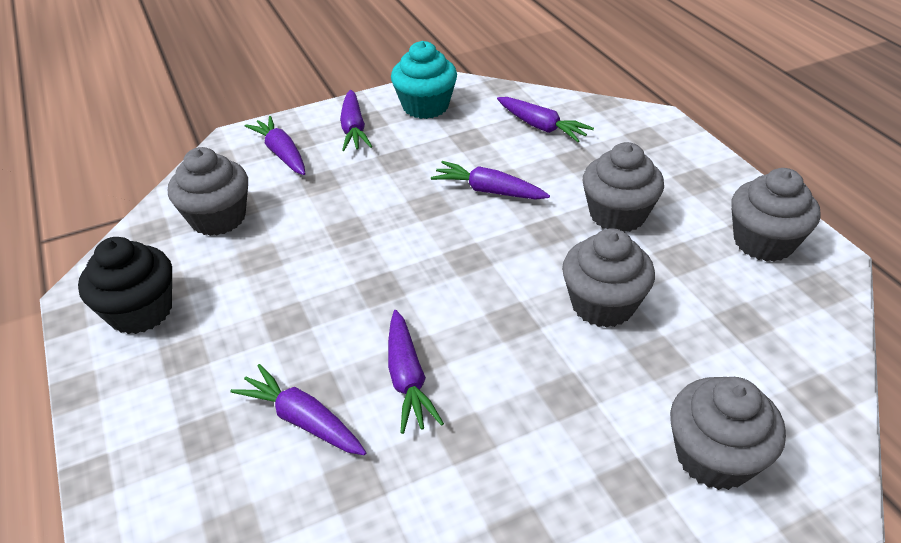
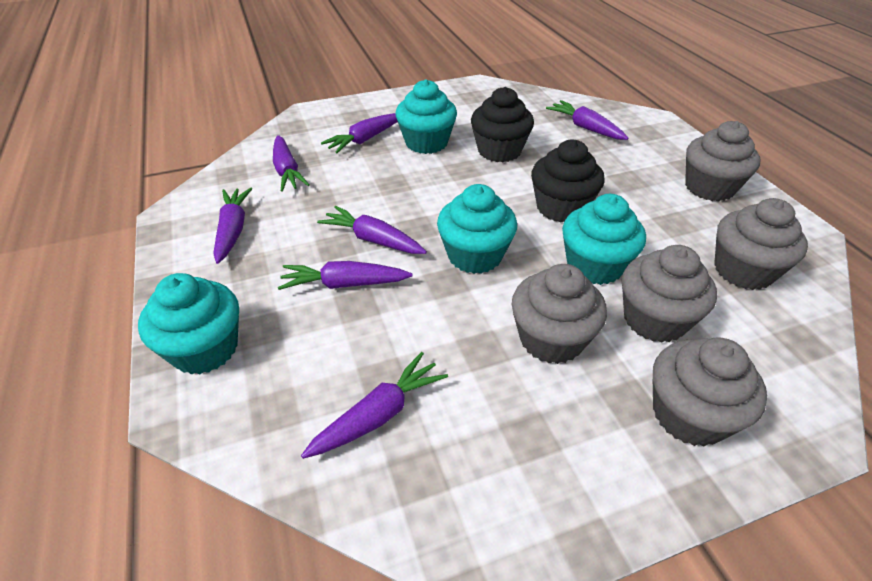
black cupcake: 1 -> 2
purple carrot: 6 -> 7
turquoise cupcake: 1 -> 4

